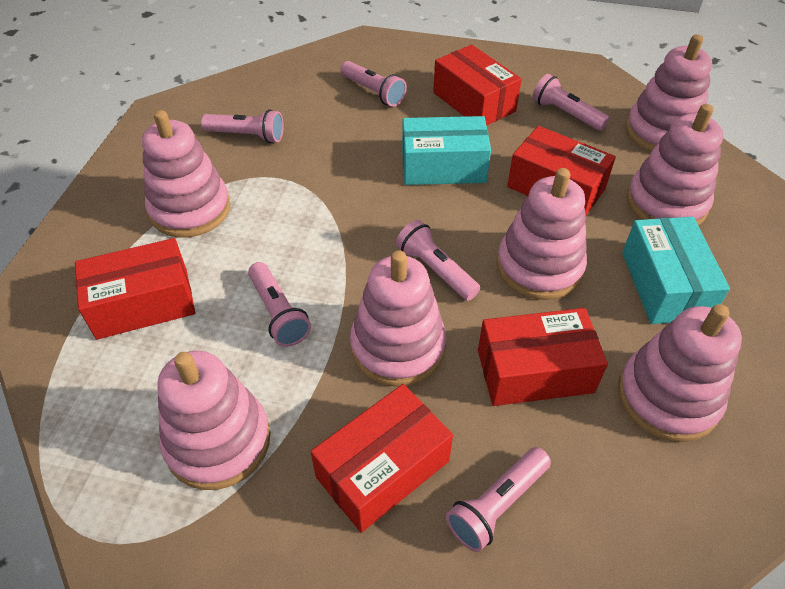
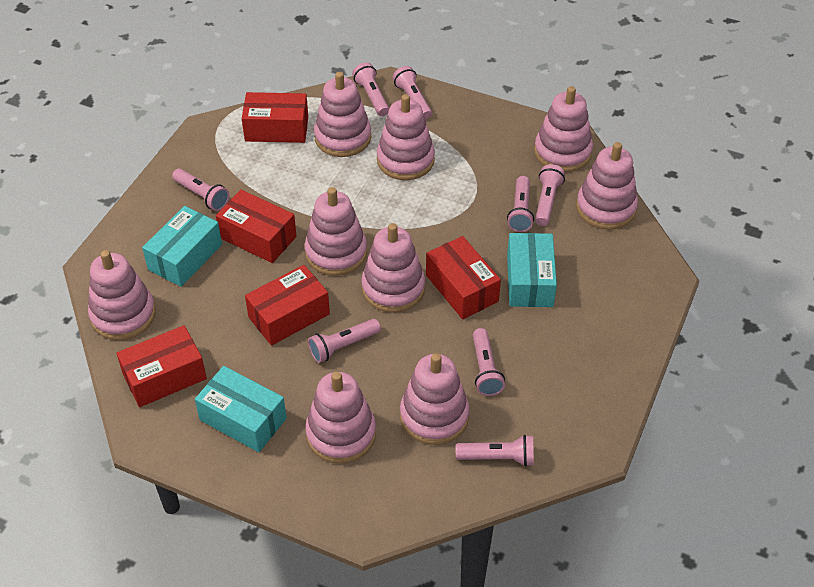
pink flashlight: 6 -> 8
pink stacking toy: 7 -> 9
turquoise box: 2 -> 3

